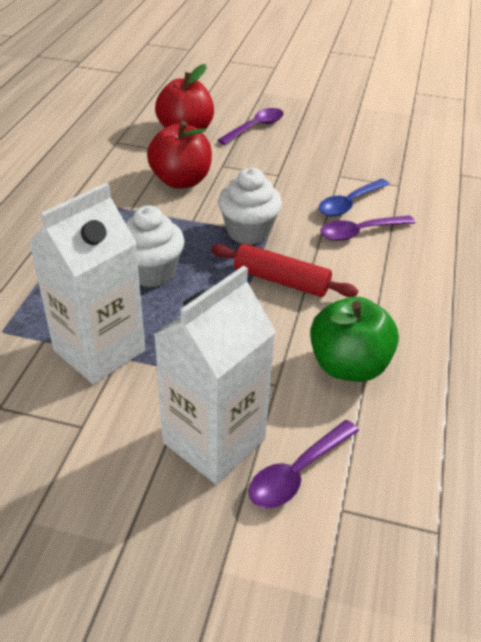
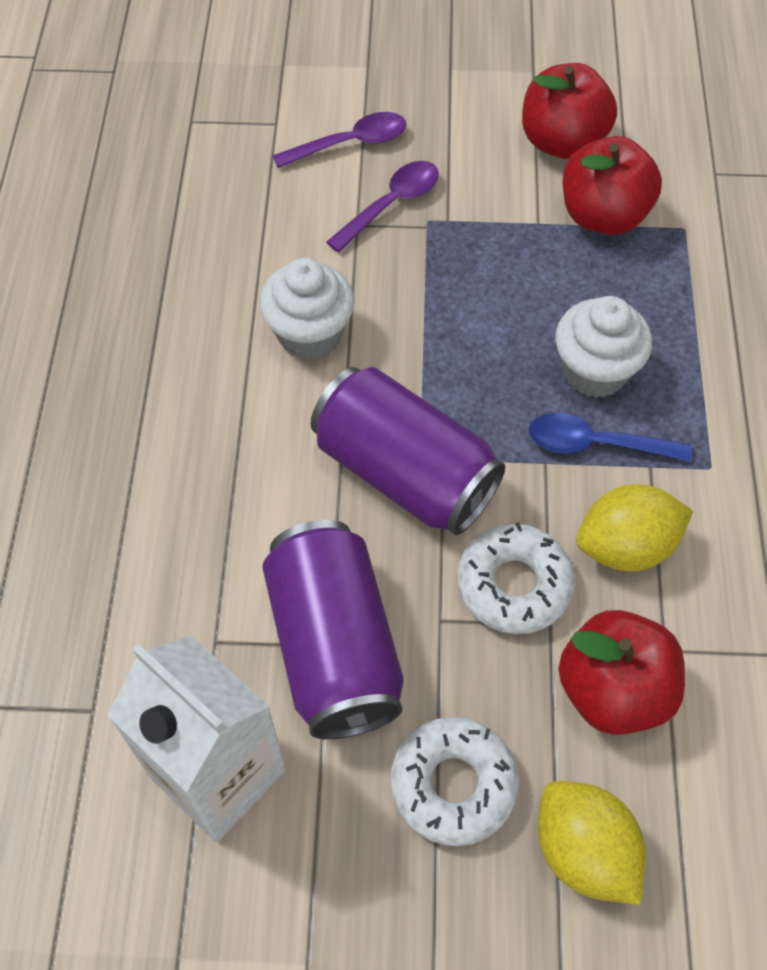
green apple: 1 -> 0
purple can: 0 -> 2
purple spoon: 3 -> 2
red apple: 2 -> 3
red rolling pin: 1 -> 0
white carton: 2 -> 1
white donut: 0 -> 2
yellow lemon: 0 -> 2

